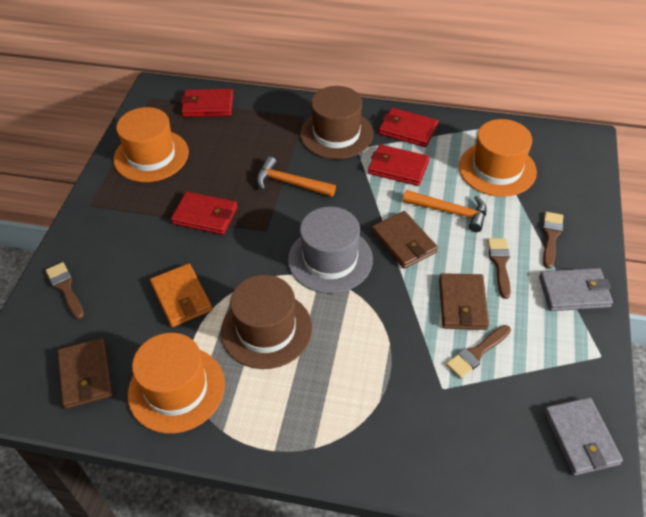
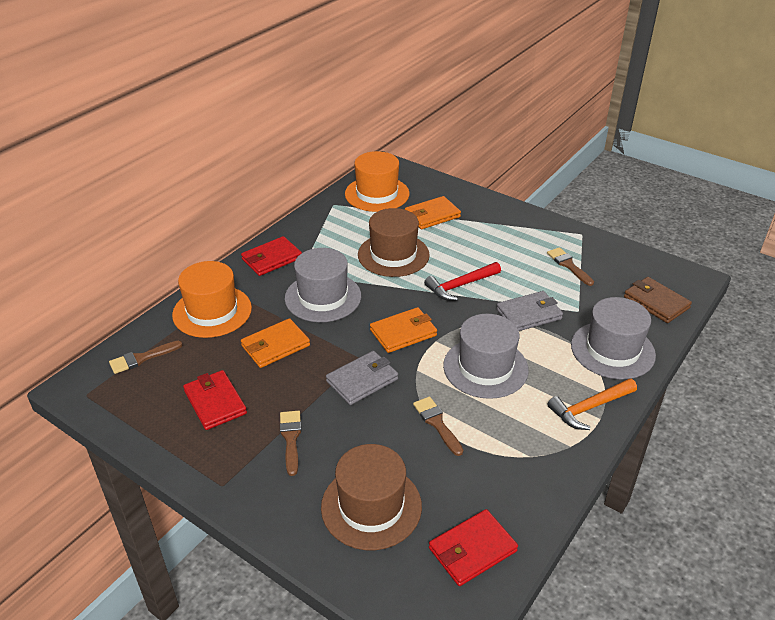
brown wallet: 3 -> 1
grey hat: 1 -> 3
orange hammer: 2 -> 1
orange hat: 3 -> 2
orange wallet: 1 -> 3
red hammer: 0 -> 1
red wallet: 4 -> 3

